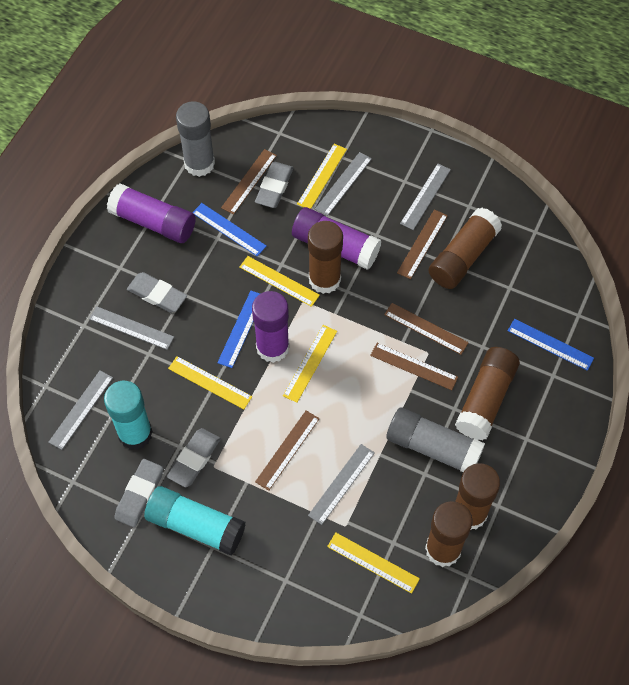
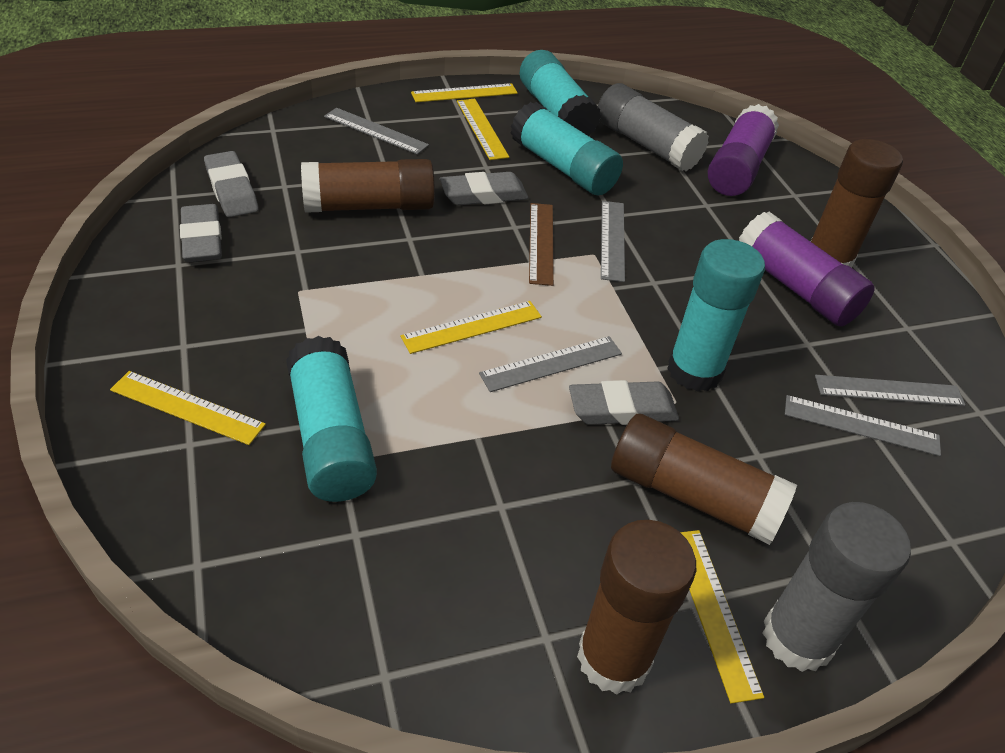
blue ruler: 3 -> 0
brown glue stick: 5 -> 4
brown ruler: 5 -> 1
purple glue stick: 3 -> 2
turquoise glue stick: 2 -> 4

